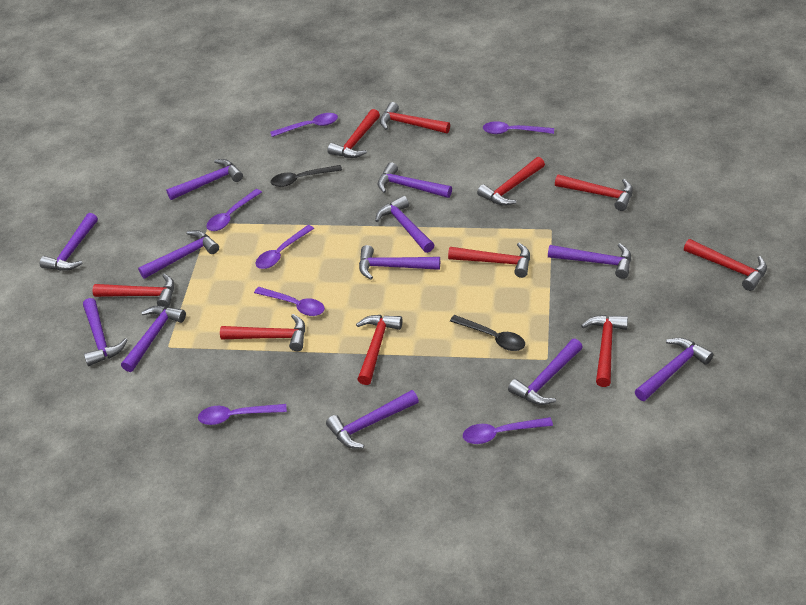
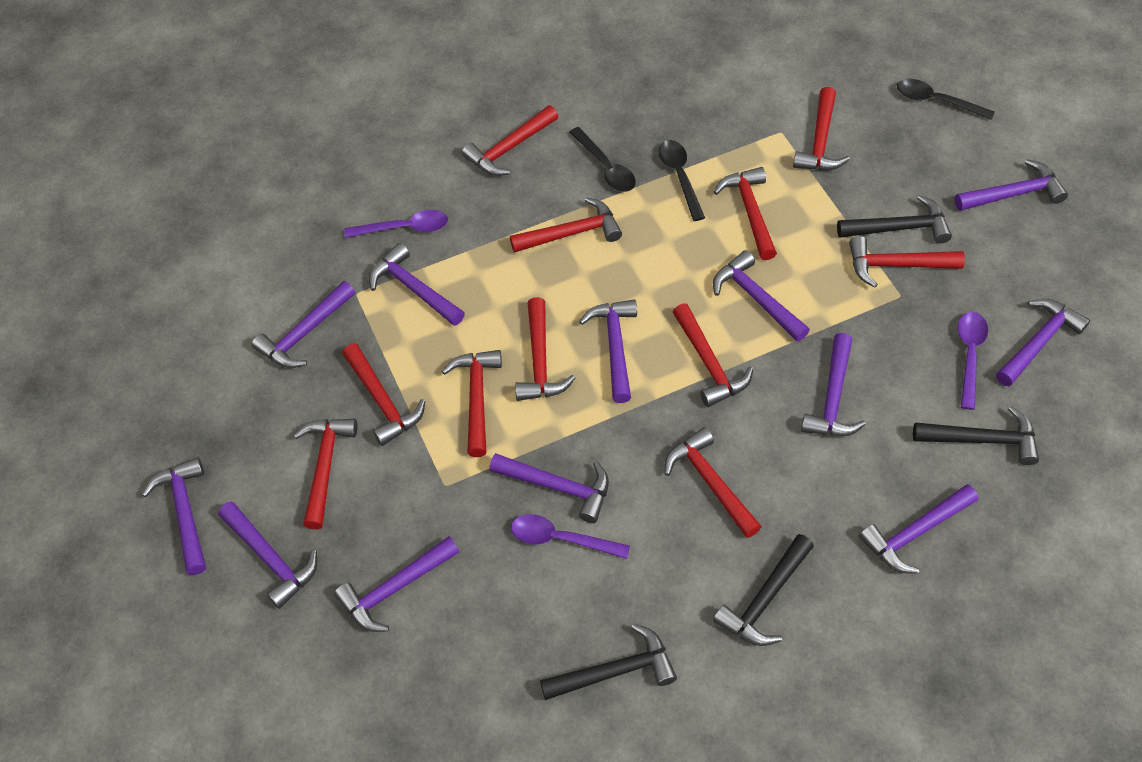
black hammer: 0 -> 4
black spoon: 2 -> 3
purple spoon: 7 -> 3
red hammer: 10 -> 11

